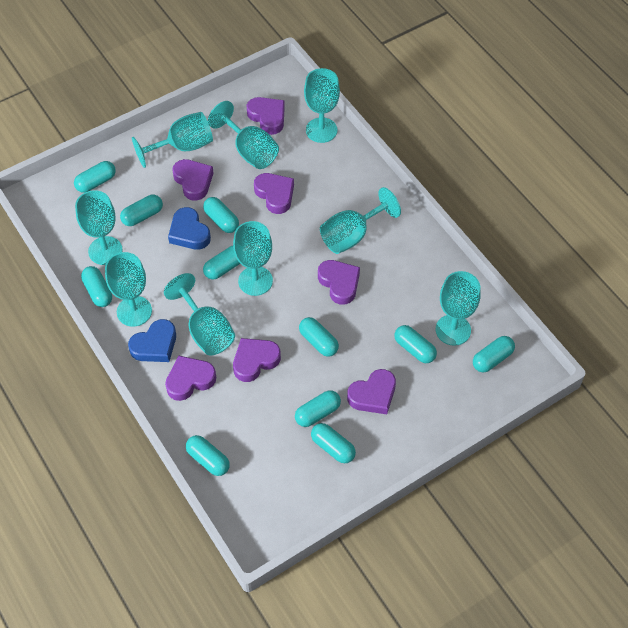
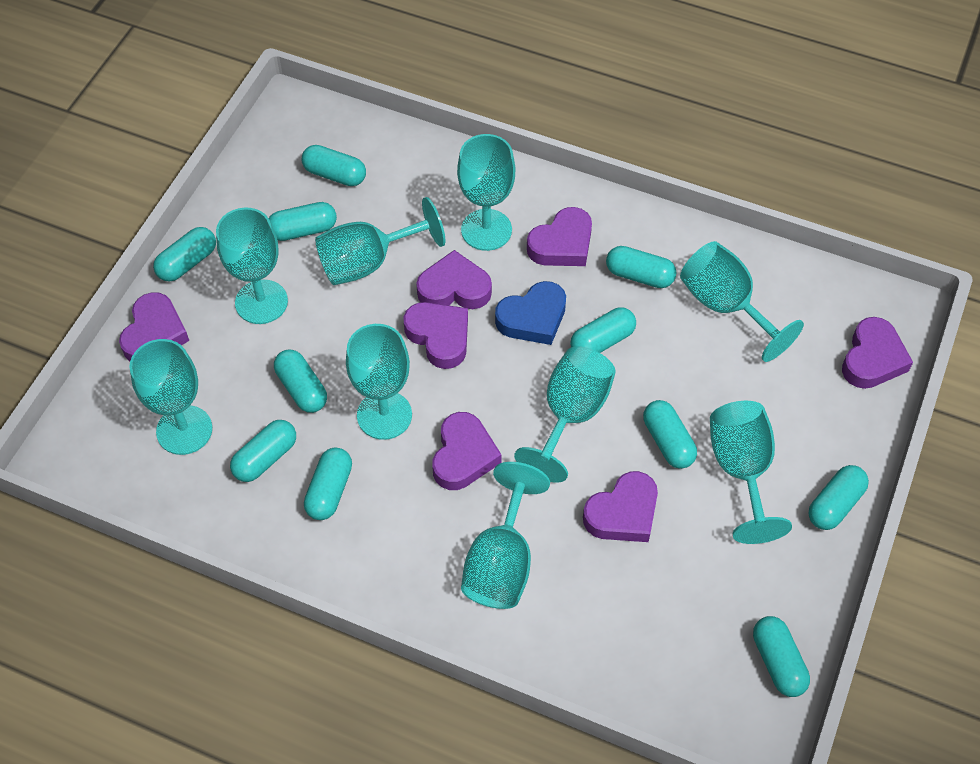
blue heart: 2 -> 1

